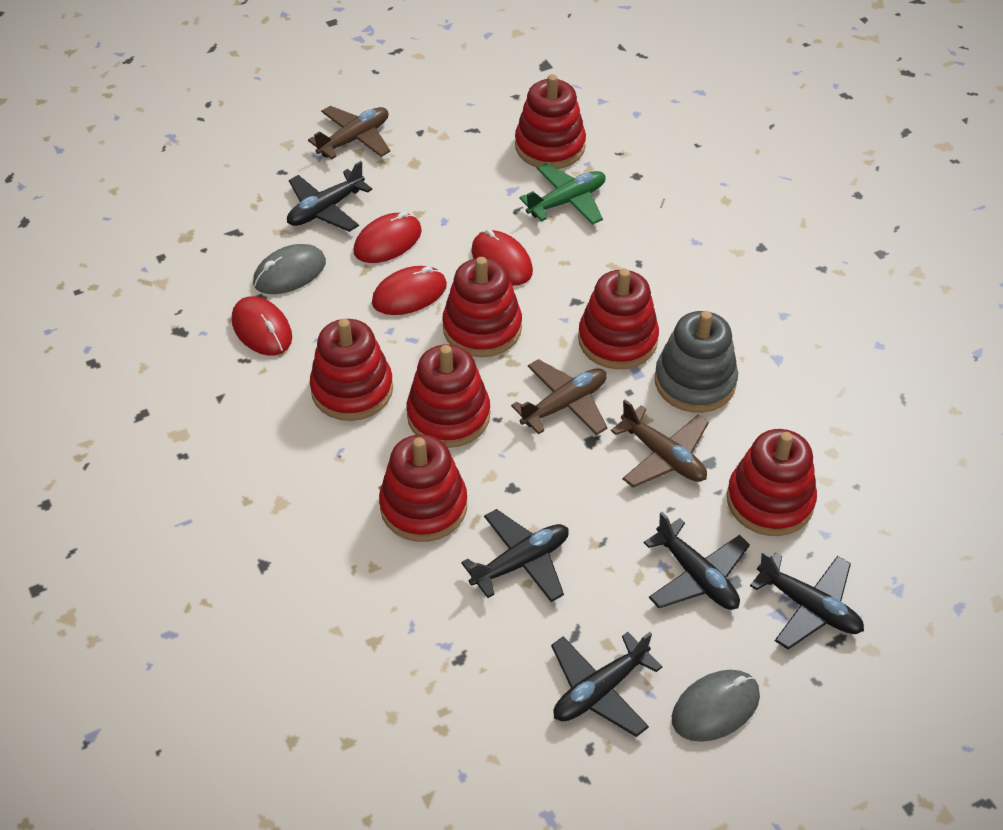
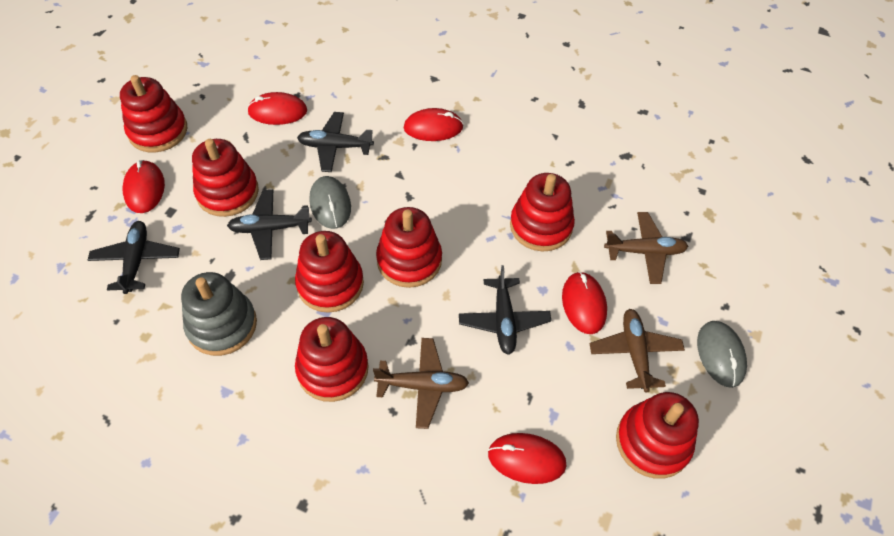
black plane: 5 -> 4
green plane: 1 -> 0
red mouse: 4 -> 5

